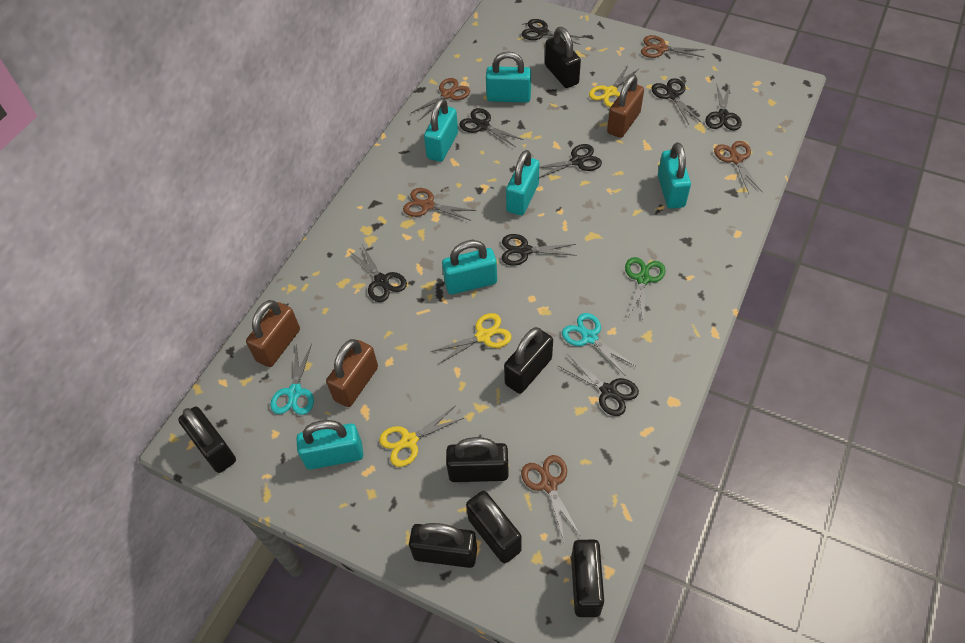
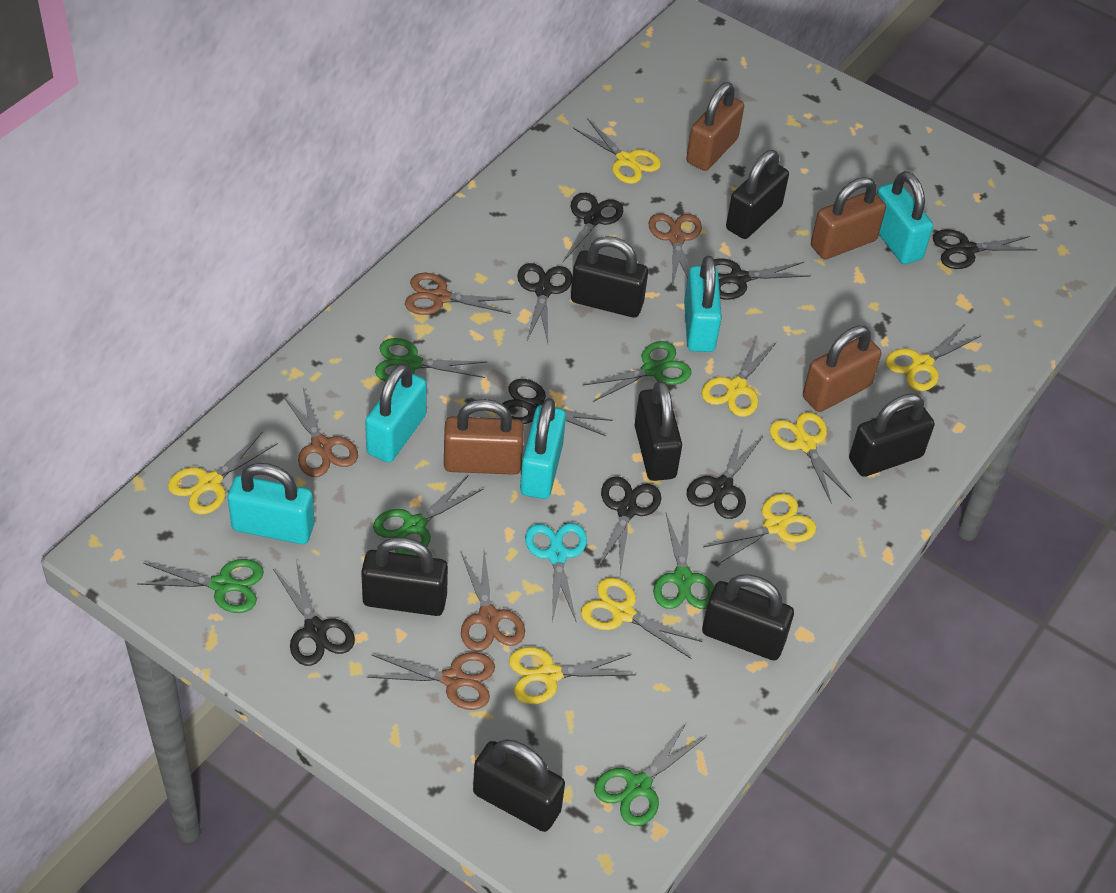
brown padlock: 3 -> 4
green scissors: 1 -> 6
turquoise padlock: 6 -> 5
turquoise scissors: 2 -> 1
yellow scissors: 3 -> 8

